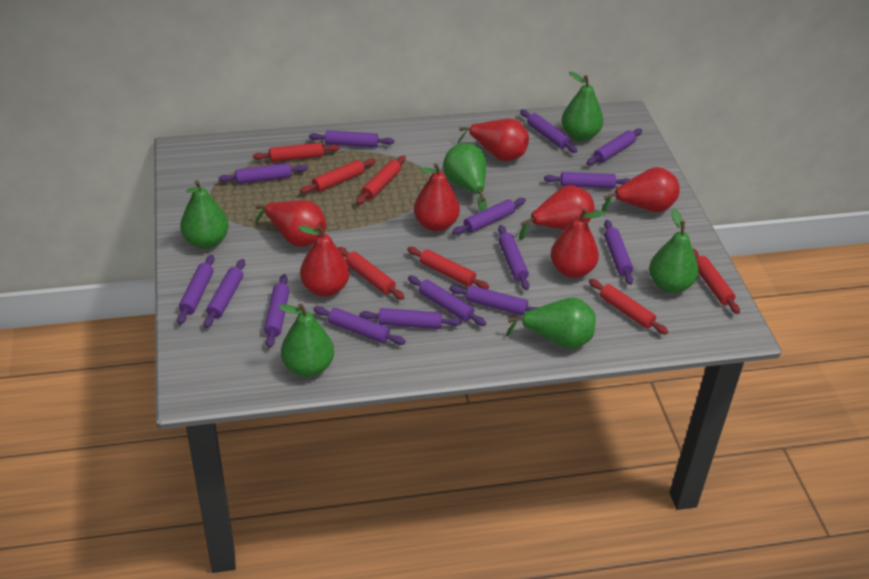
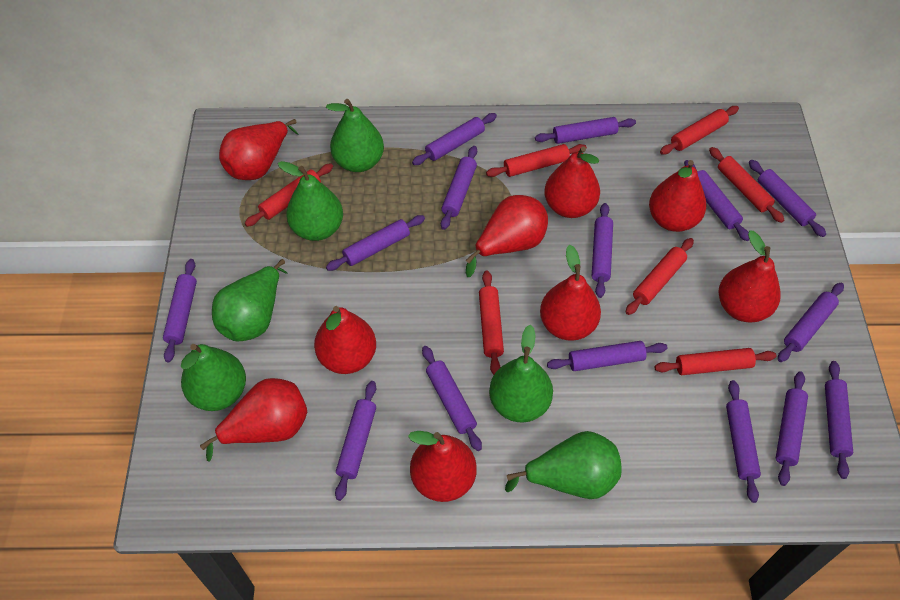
red pear: 7 -> 9

